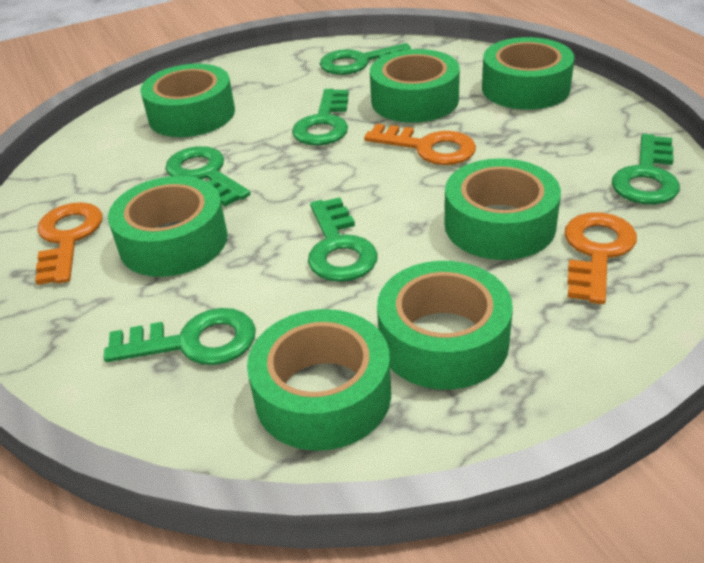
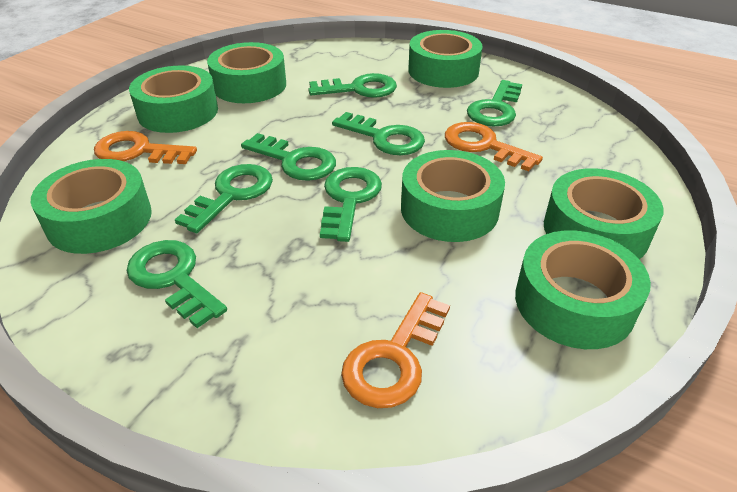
green key: 6 -> 7

